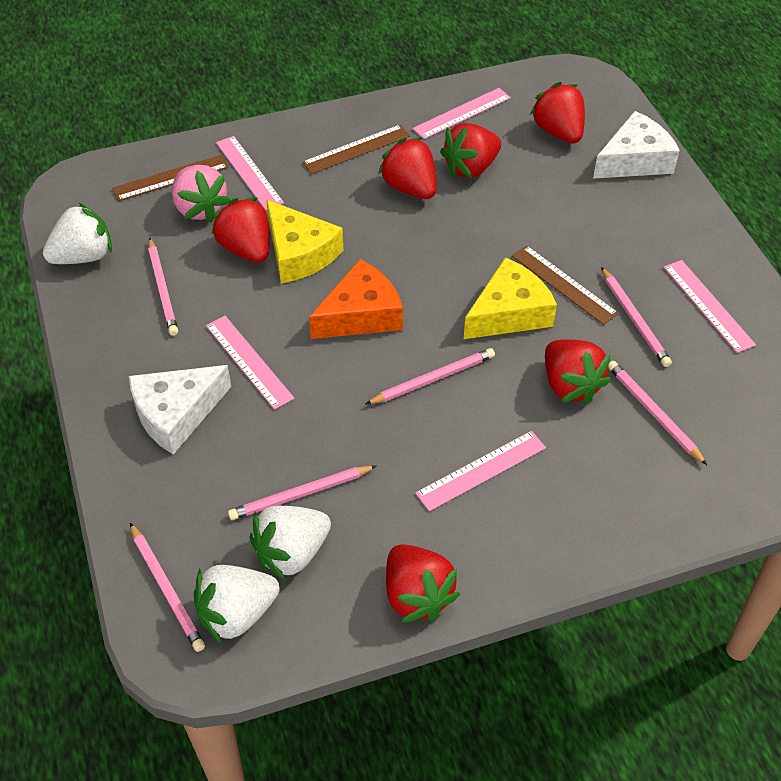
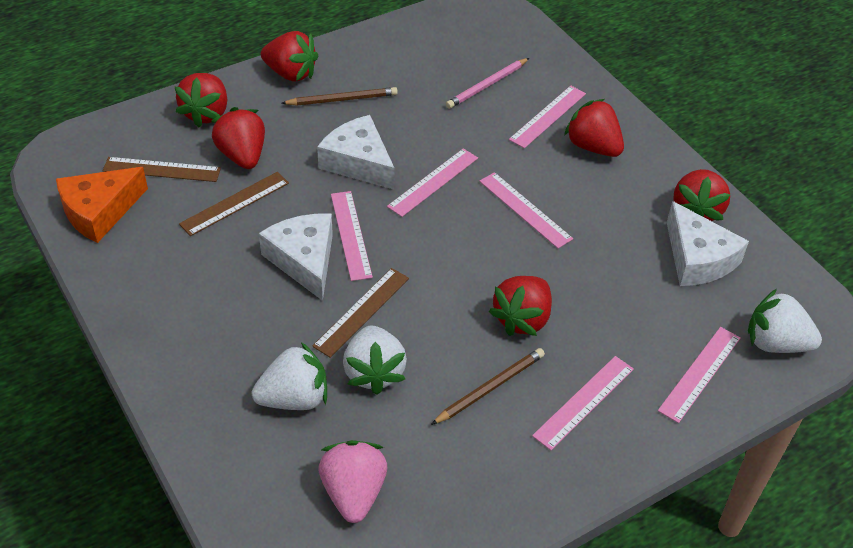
brown pencil: 0 -> 2
pink pencil: 6 -> 1
pink ruler: 5 -> 6
white cheese: 2 -> 3
yellow cheese: 2 -> 0

